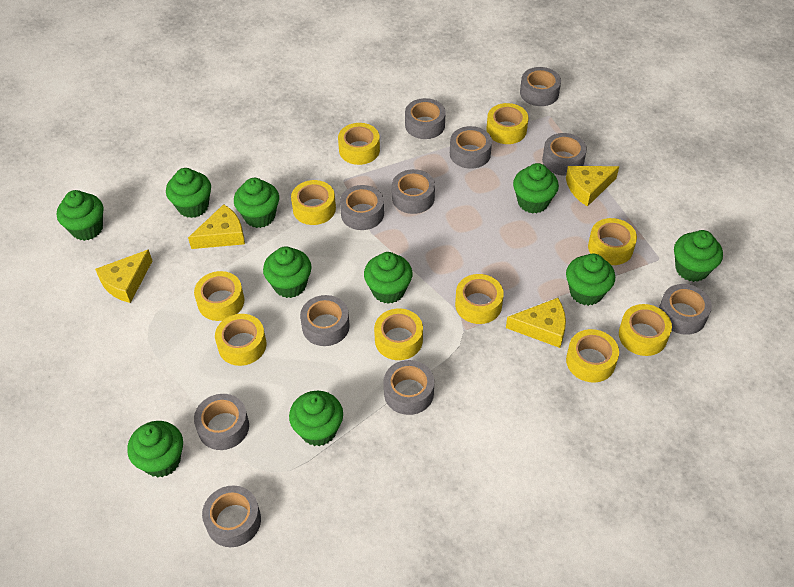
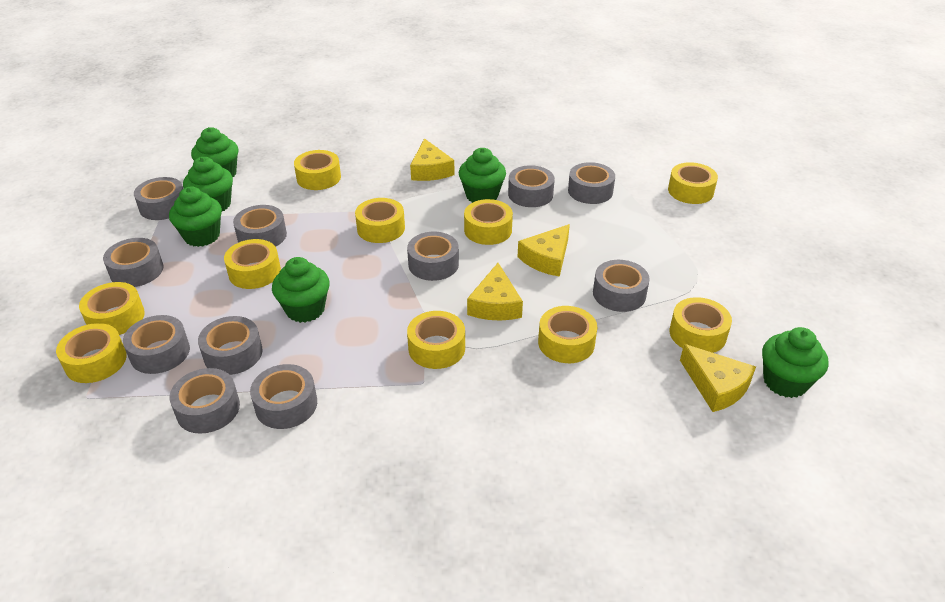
green cupcake: 10 -> 6

